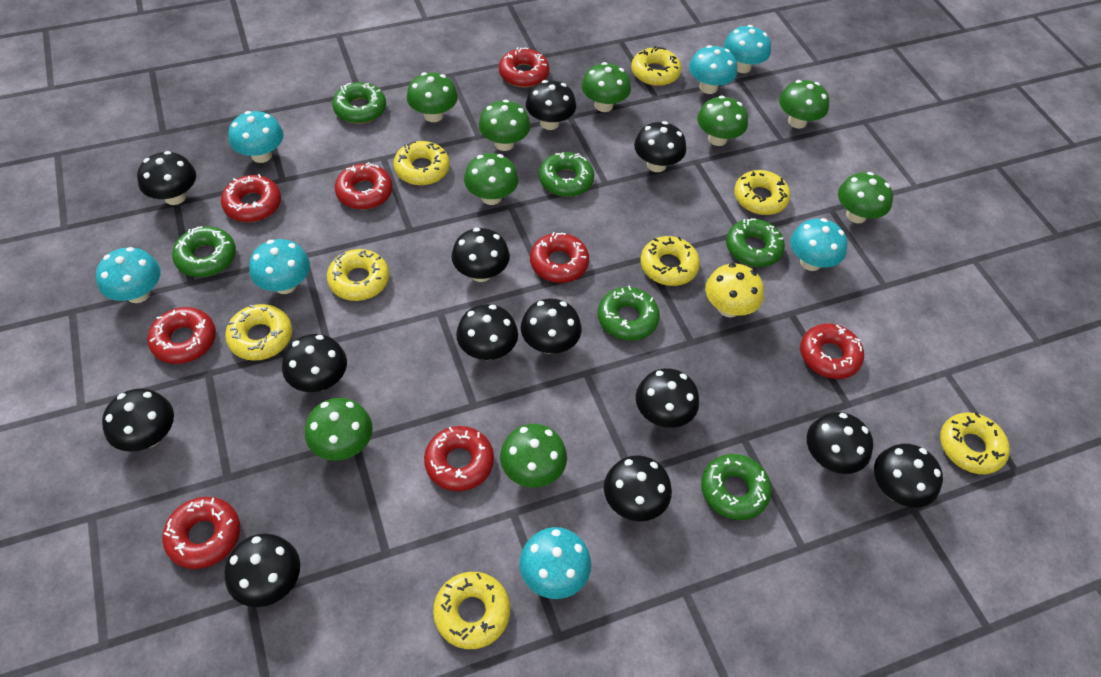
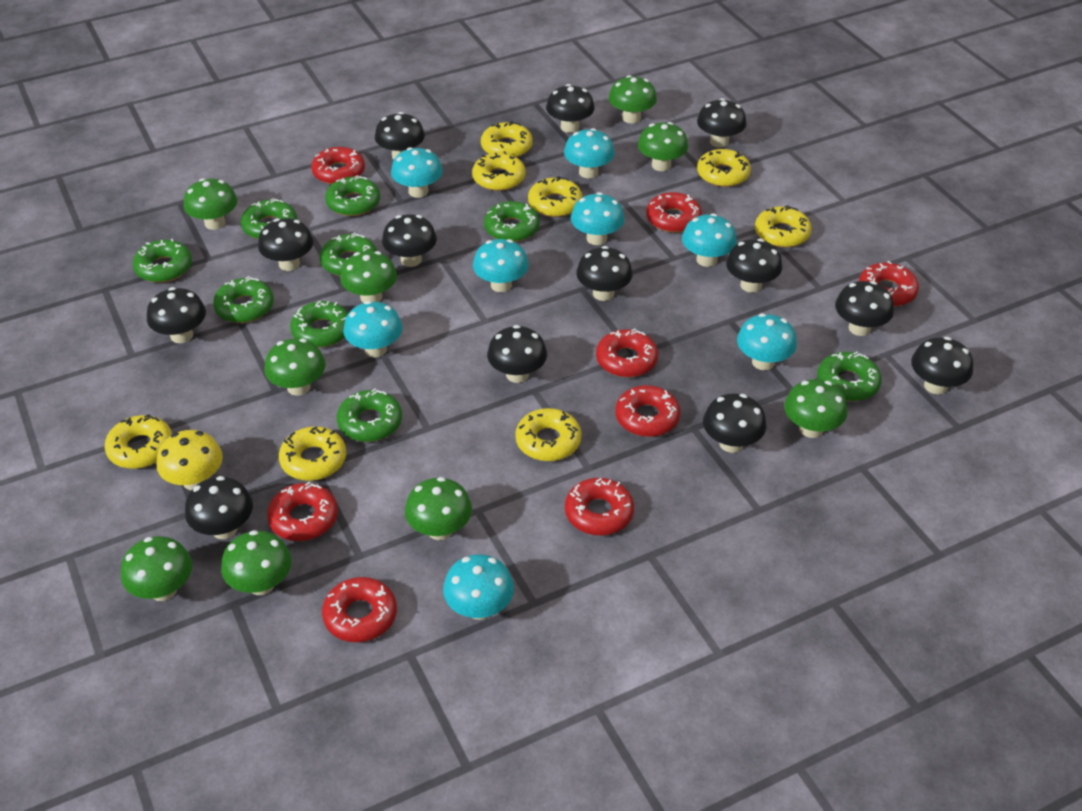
green donut: 6 -> 9
turquoise mushroom: 7 -> 8

